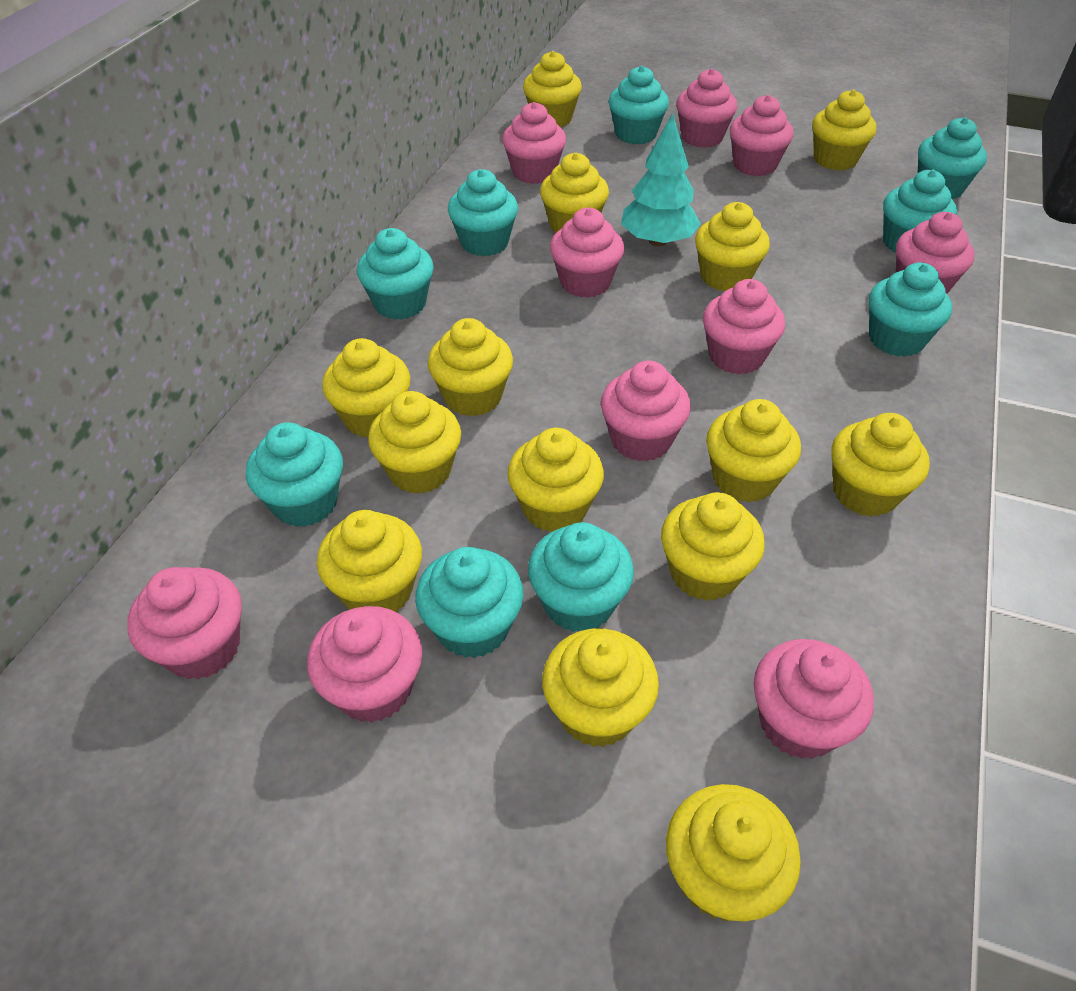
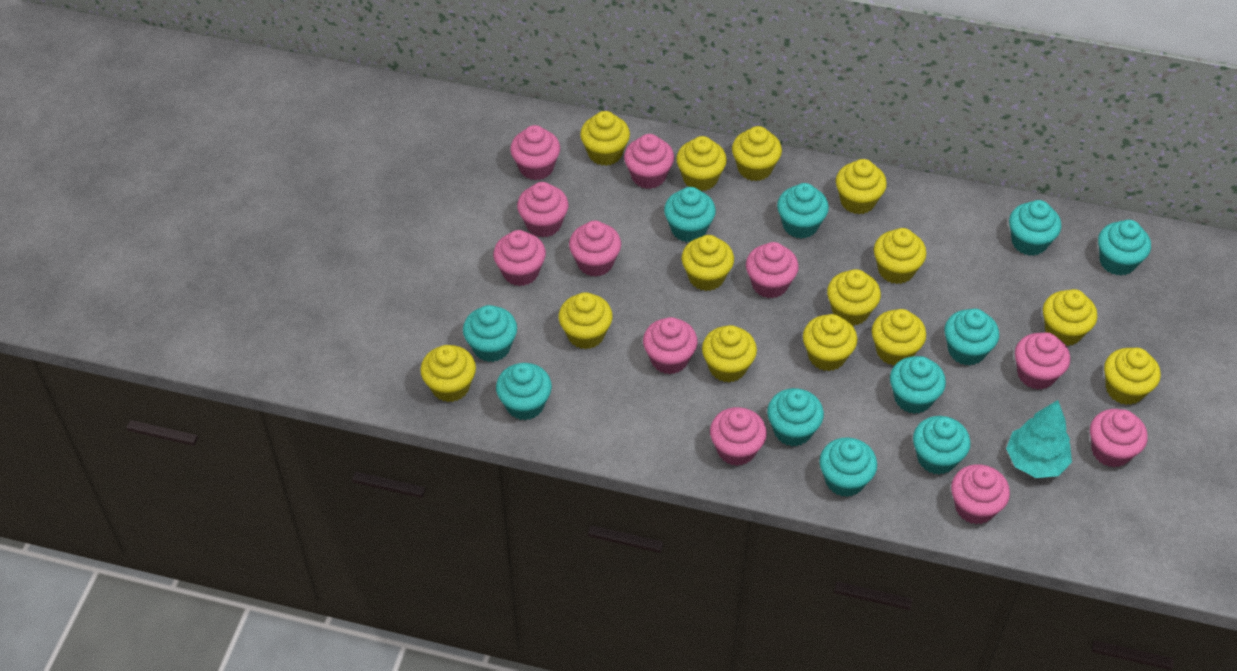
pink cupcake: 10 -> 11
turquoise cupcake: 9 -> 11

